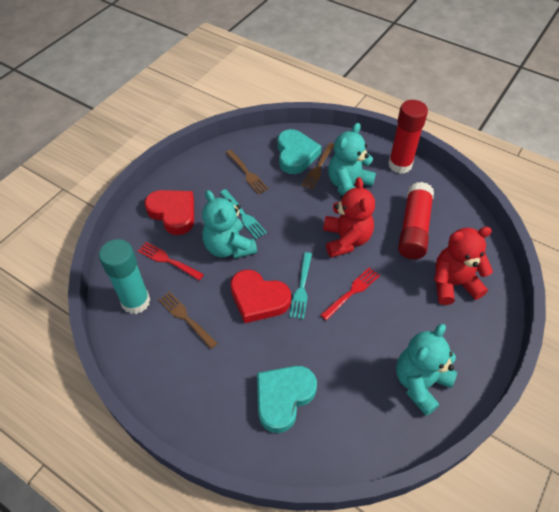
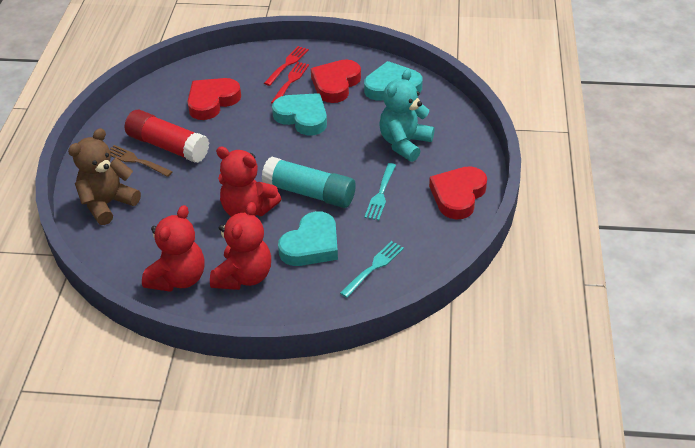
brown fork: 3 -> 1
brown teddy bear: 0 -> 1
red glue stick: 2 -> 1
red heart: 2 -> 3
red teddy bear: 2 -> 3
turquoise heart: 2 -> 3
turquoise teddy bear: 3 -> 1

